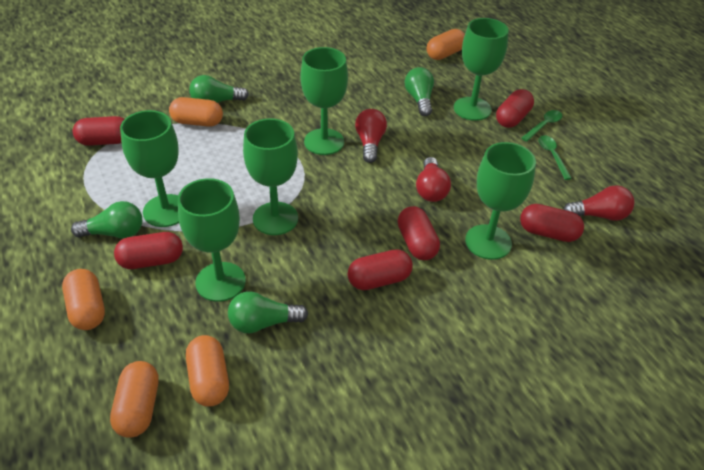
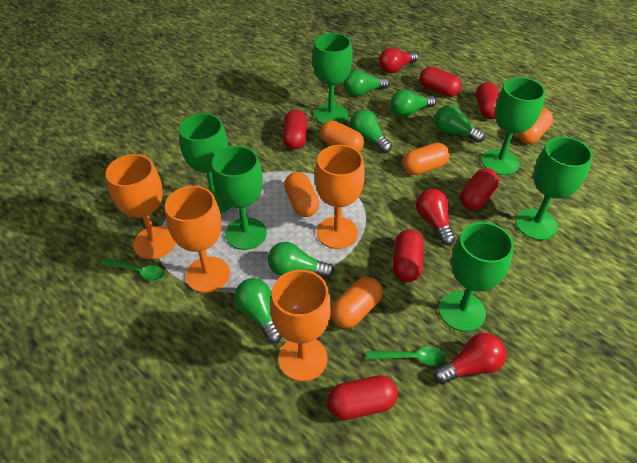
green light bulb: 4 -> 6
orange goblet: 0 -> 4

